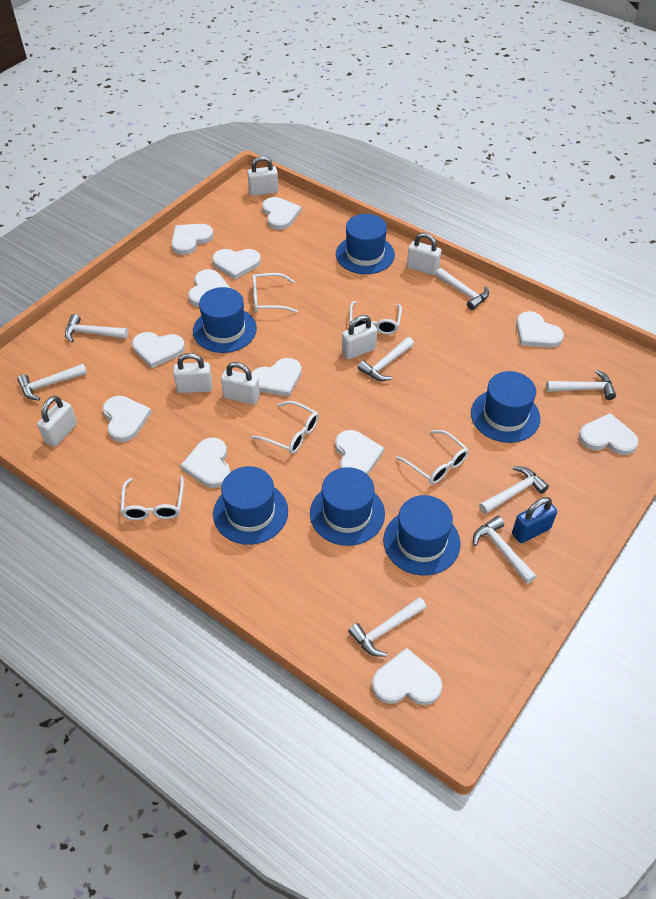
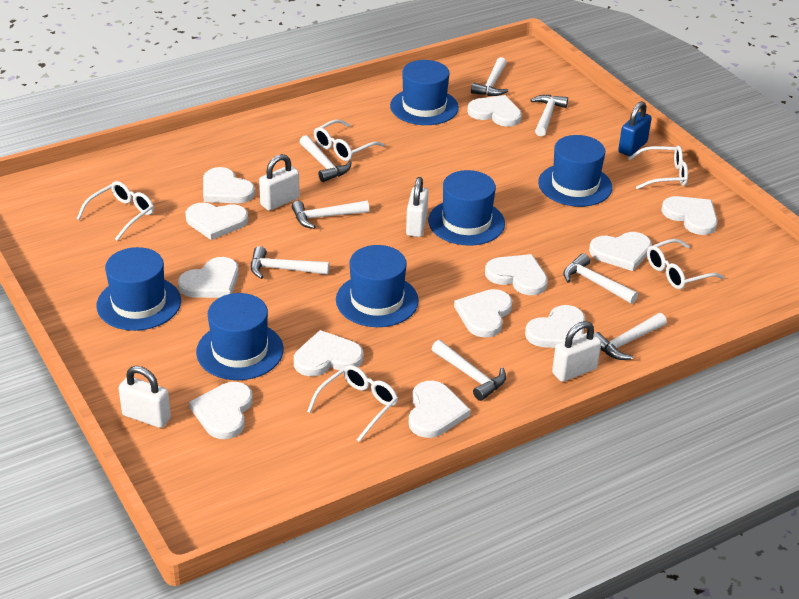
white padlock: 6 -> 4

